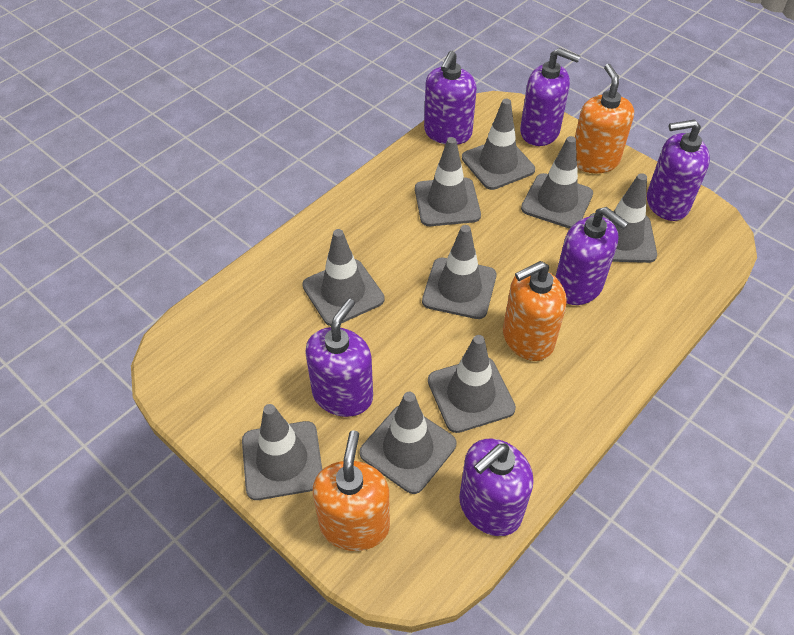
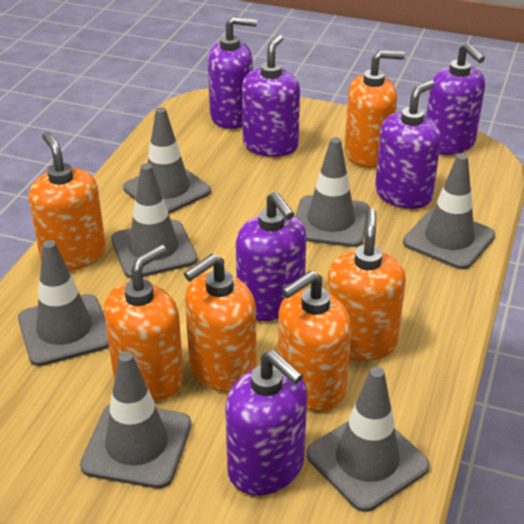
grey traffic cone: 9 -> 7
orange soap dispenser: 3 -> 6

